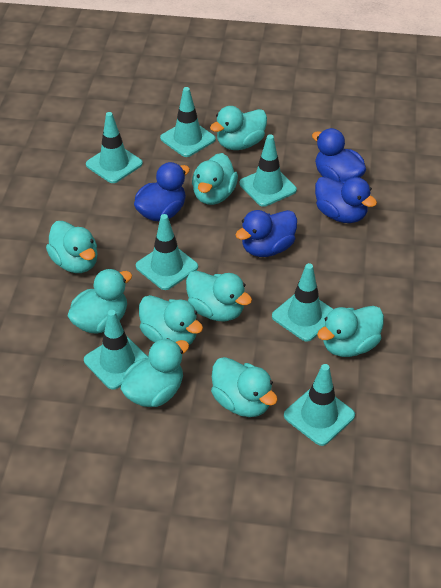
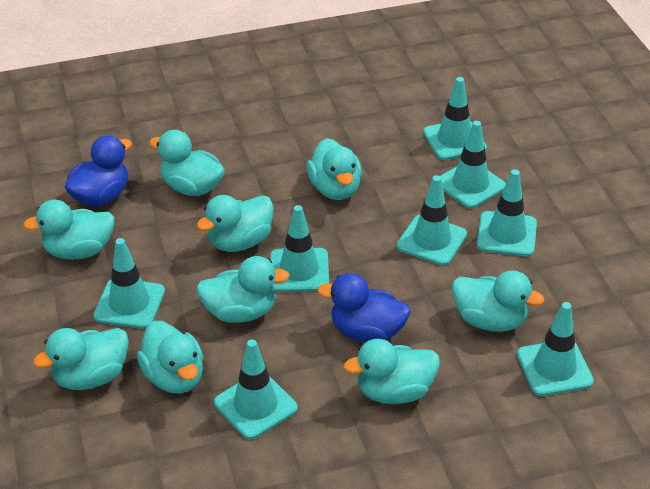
blue duck: 4 -> 2
turquoise traffic cone: 7 -> 8

